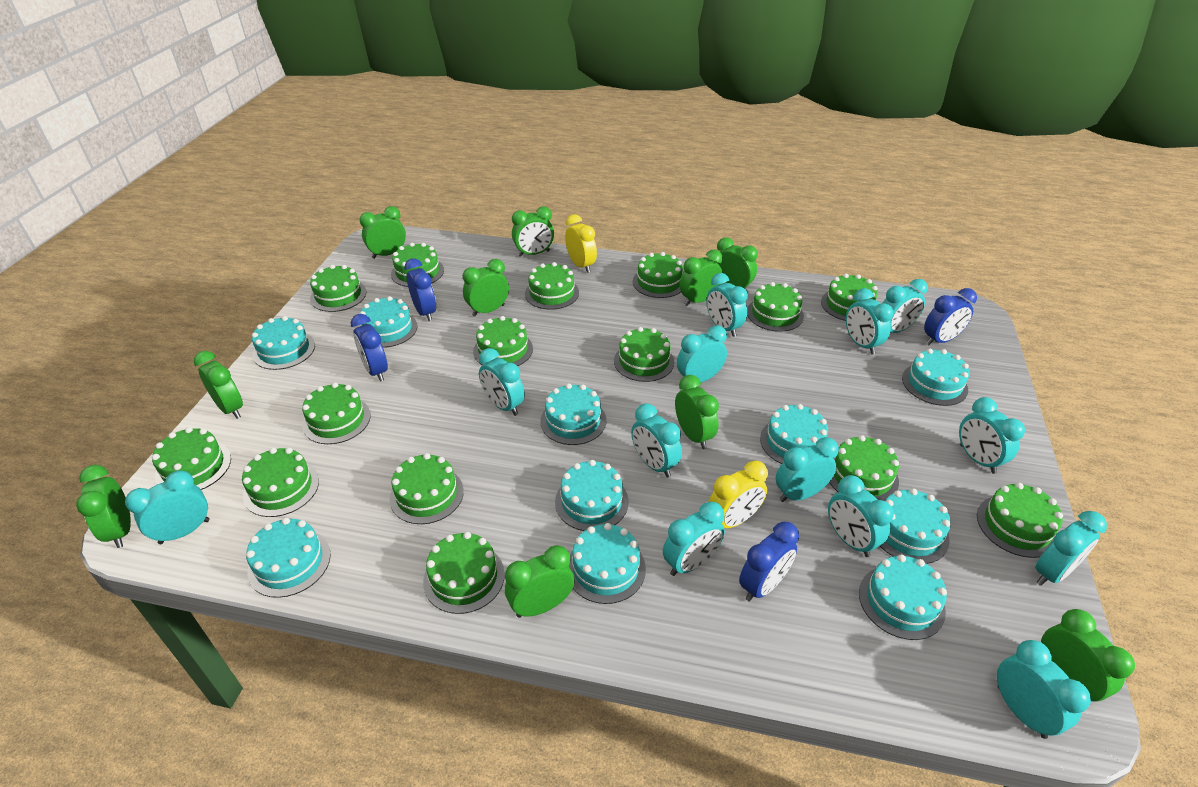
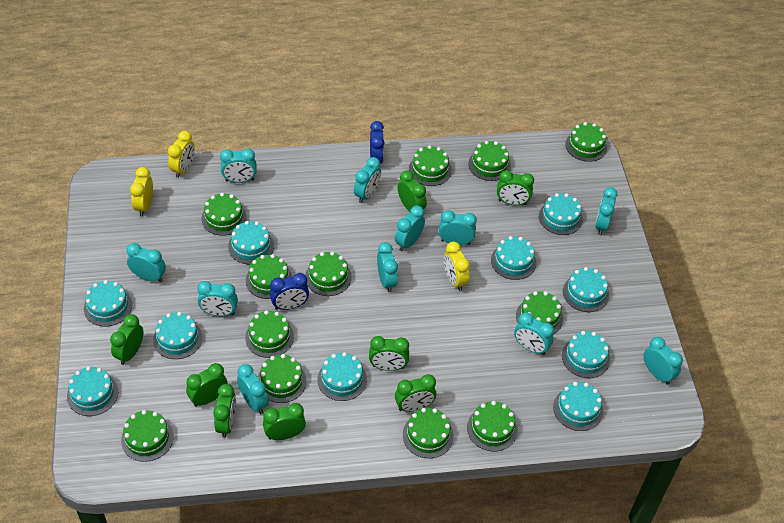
blue clock: 4 -> 2
green cake: 15 -> 12
green clock: 10 -> 8
turquoise clock: 13 -> 11
yellow clock: 2 -> 3

